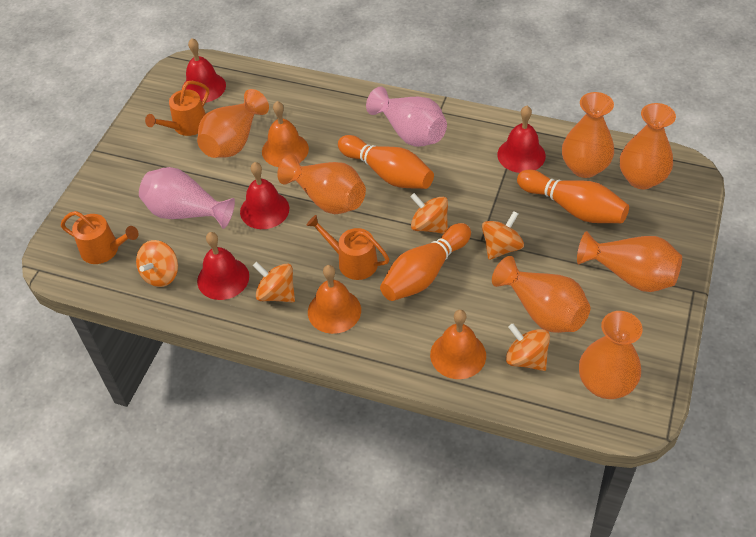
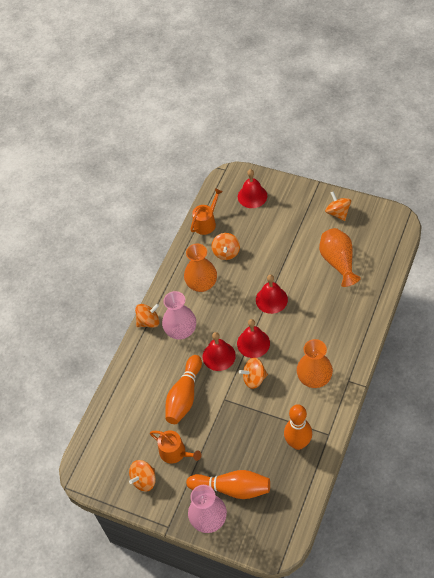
orange bell: 3 -> 0
orange vase: 7 -> 3
orange watering can: 3 -> 2

